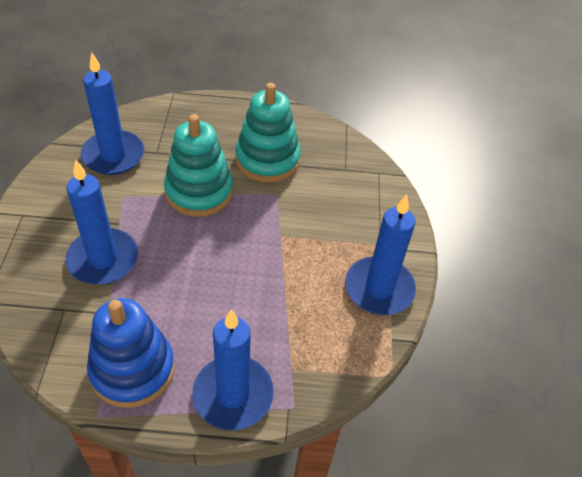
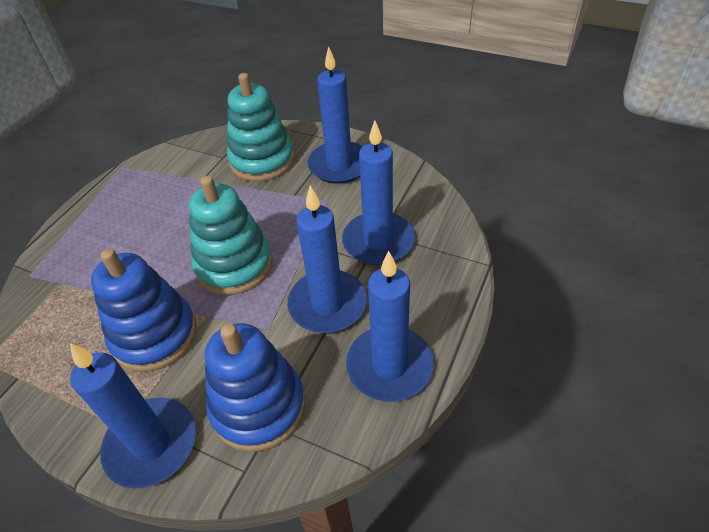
blue candle: 4 -> 5
blue stacking toy: 1 -> 2

